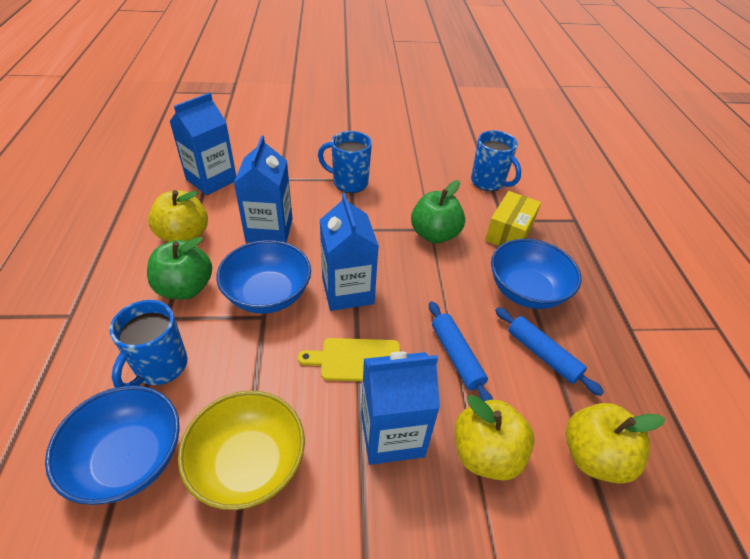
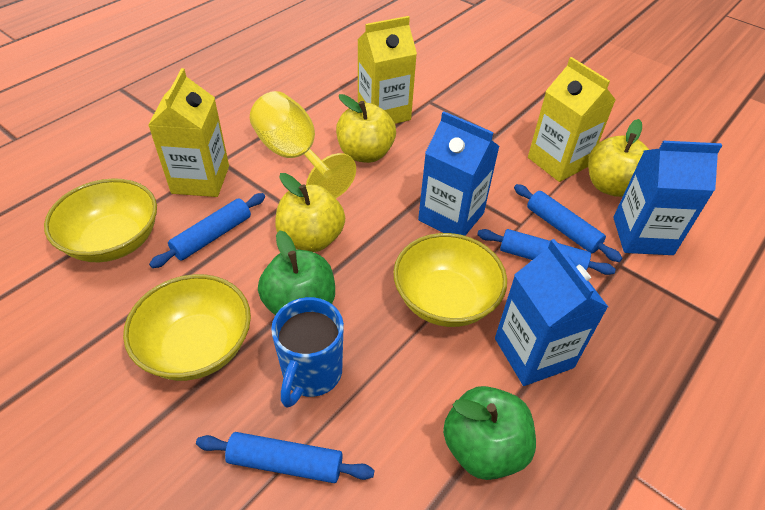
blue bowl: 3 -> 0
blue carton: 4 -> 3
blue mug: 3 -> 1
blue rolling pin: 2 -> 4
yellow bowl: 1 -> 3
yellow box: 1 -> 0
yellow carton: 0 -> 3
yellow cutting board: 1 -> 0
yellow goblet: 0 -> 1

